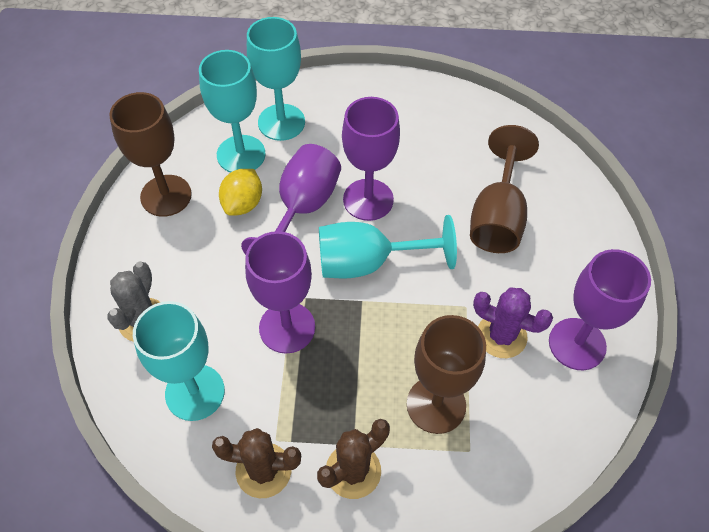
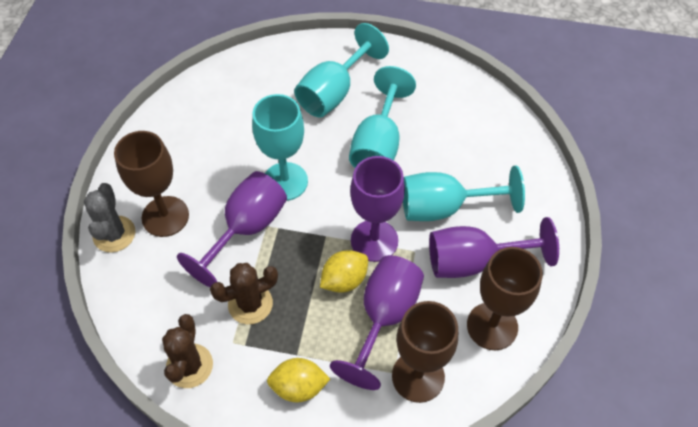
purple cactus: 1 -> 0
yellow lemon: 1 -> 2

